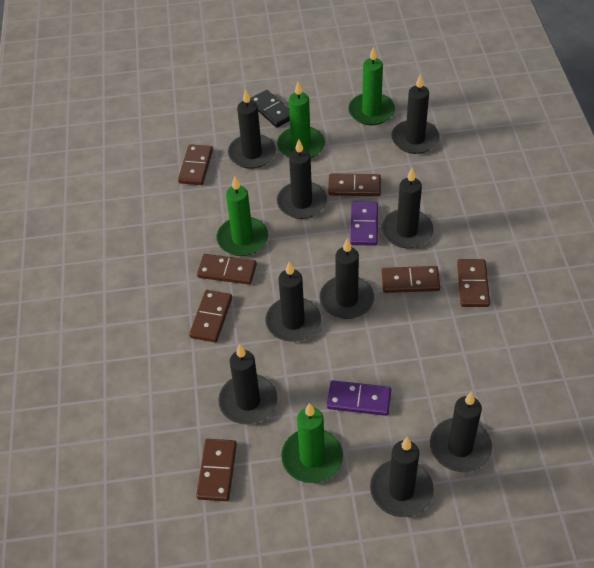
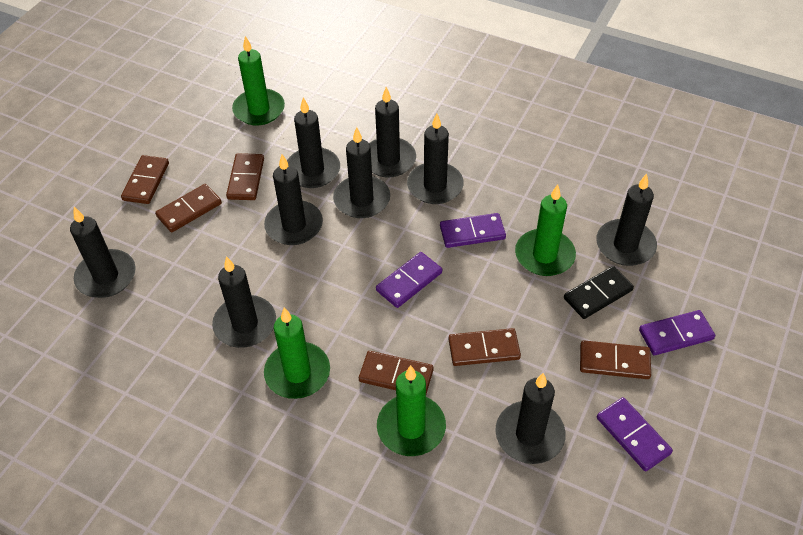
brown domino: 7 -> 6
purple domino: 2 -> 4

